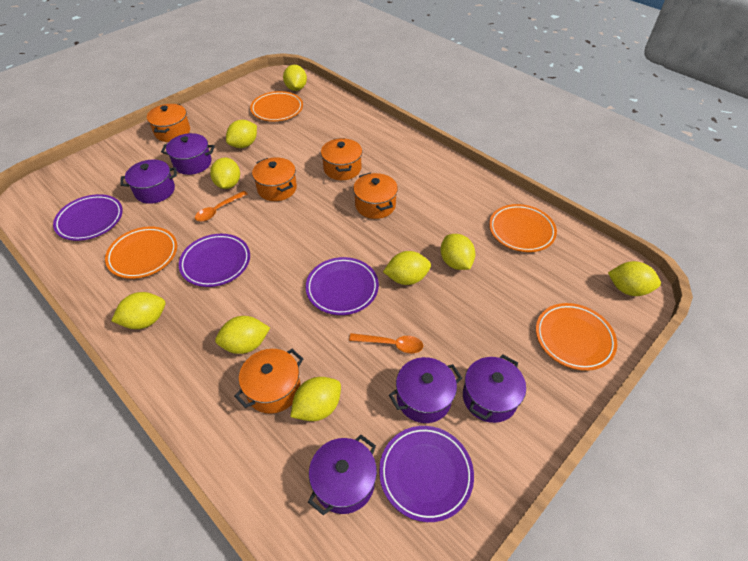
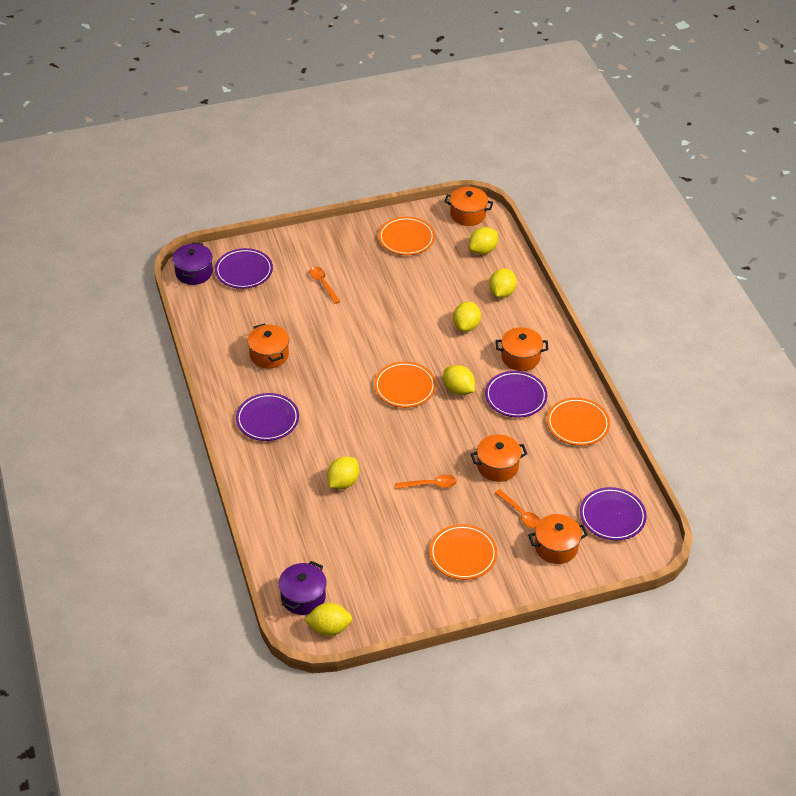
orange spoon: 2 -> 3
purple pot: 5 -> 2
yellow lemon: 9 -> 6

